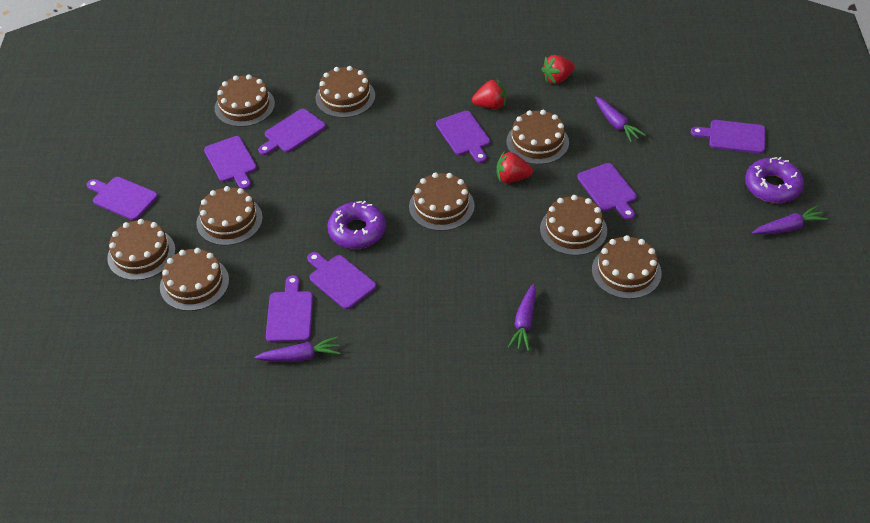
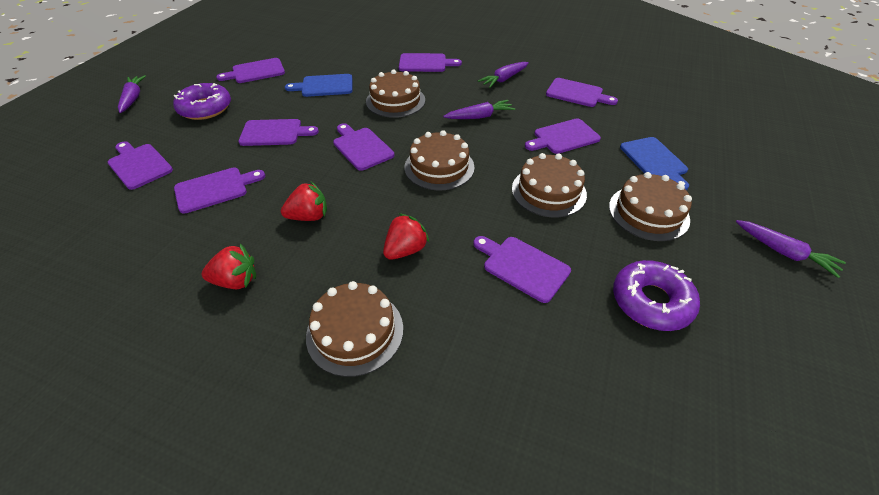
blue cutting board: 0 -> 2
brown cake: 9 -> 5
purple cutting board: 8 -> 9

